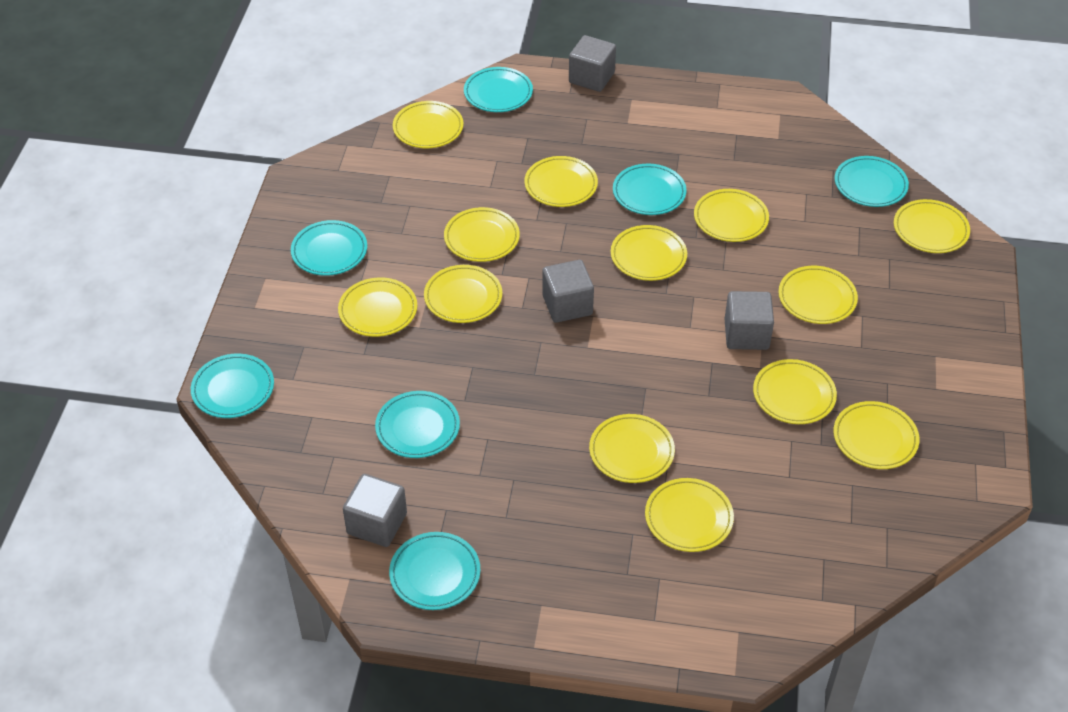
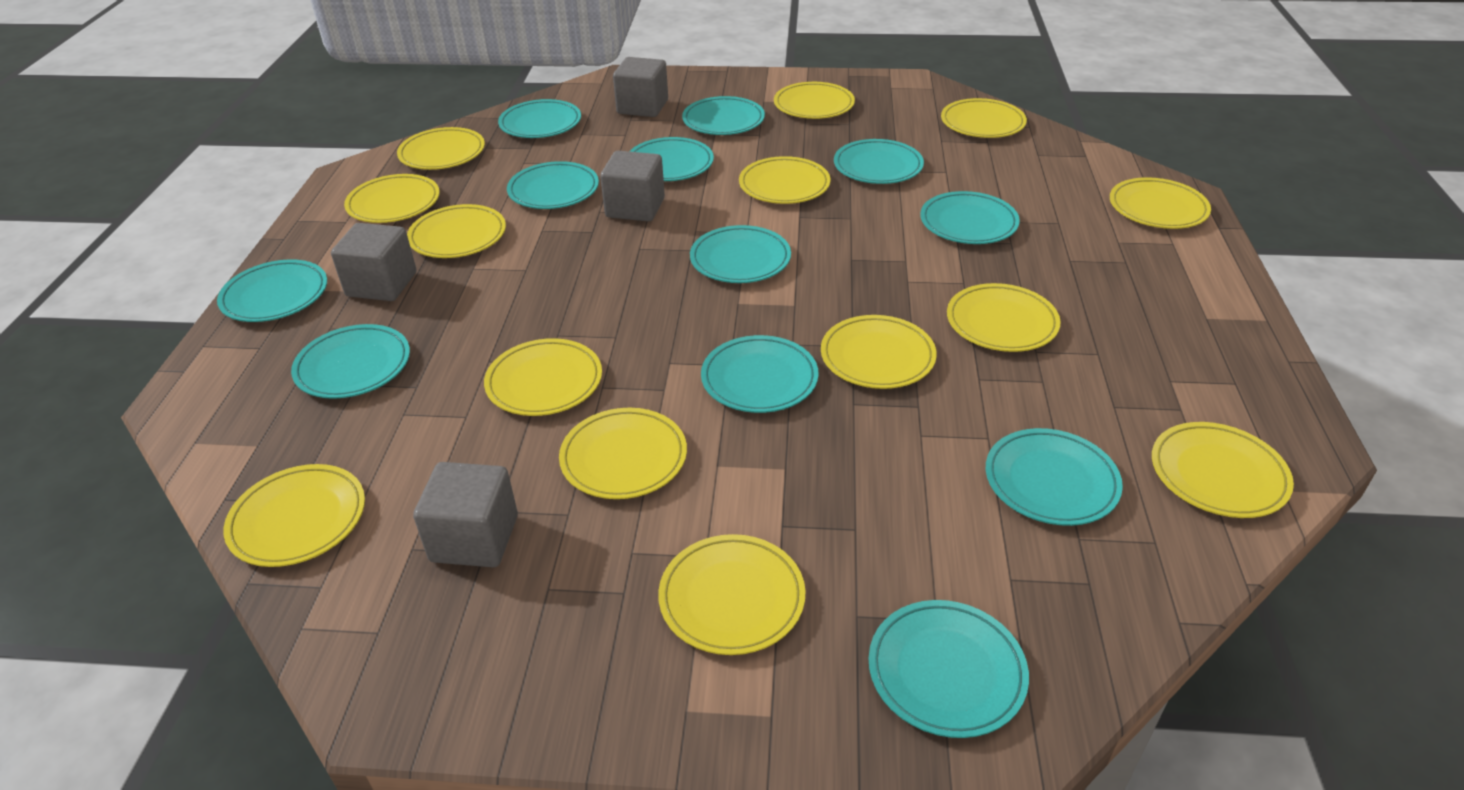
turquoise plate: 7 -> 12
yellow plate: 13 -> 14

